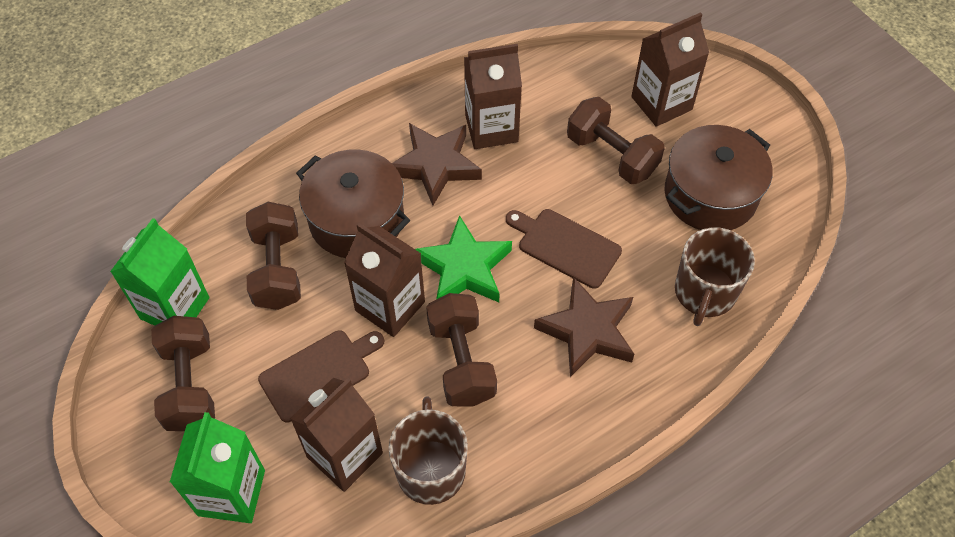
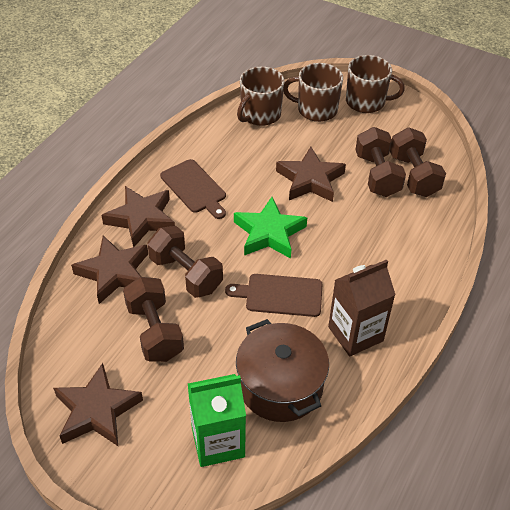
brown carton: 4 -> 1
brown mug: 2 -> 3
brown pot: 2 -> 1
brown star: 2 -> 4
green carton: 2 -> 1

